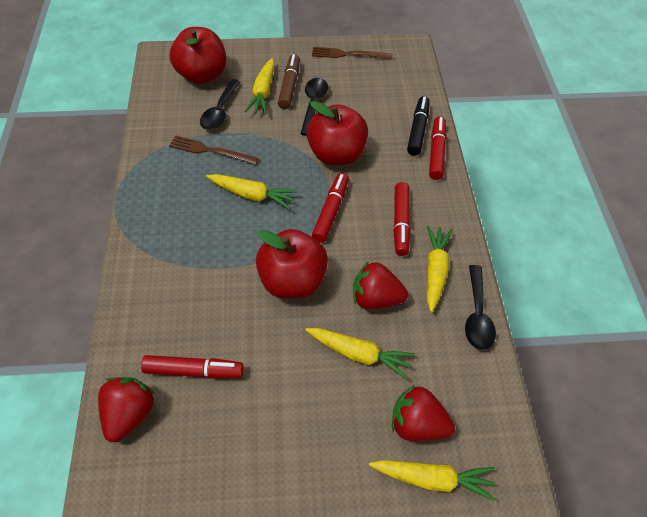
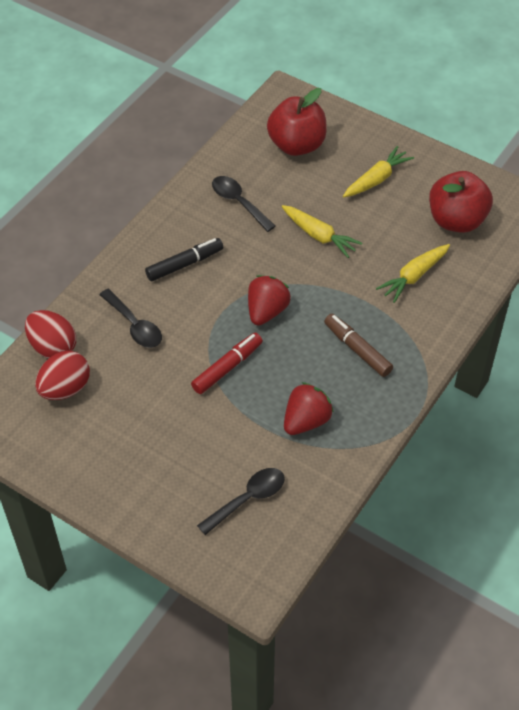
brown fork: 2 -> 0
red apple: 3 -> 2
red egg: 0 -> 2
red marker: 4 -> 1
red strawberry: 3 -> 2
yellow carrot: 5 -> 3

